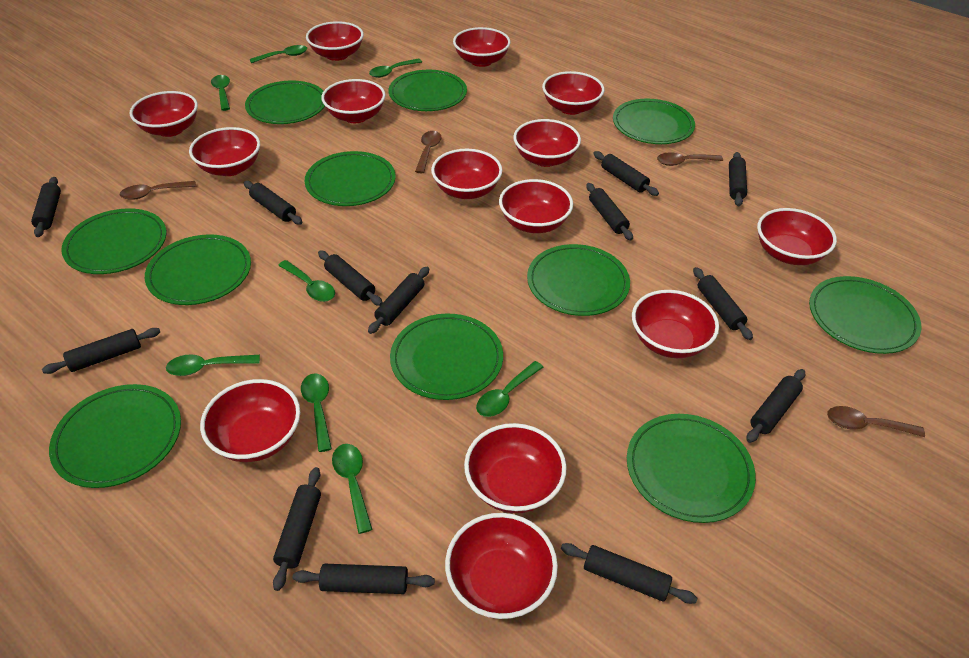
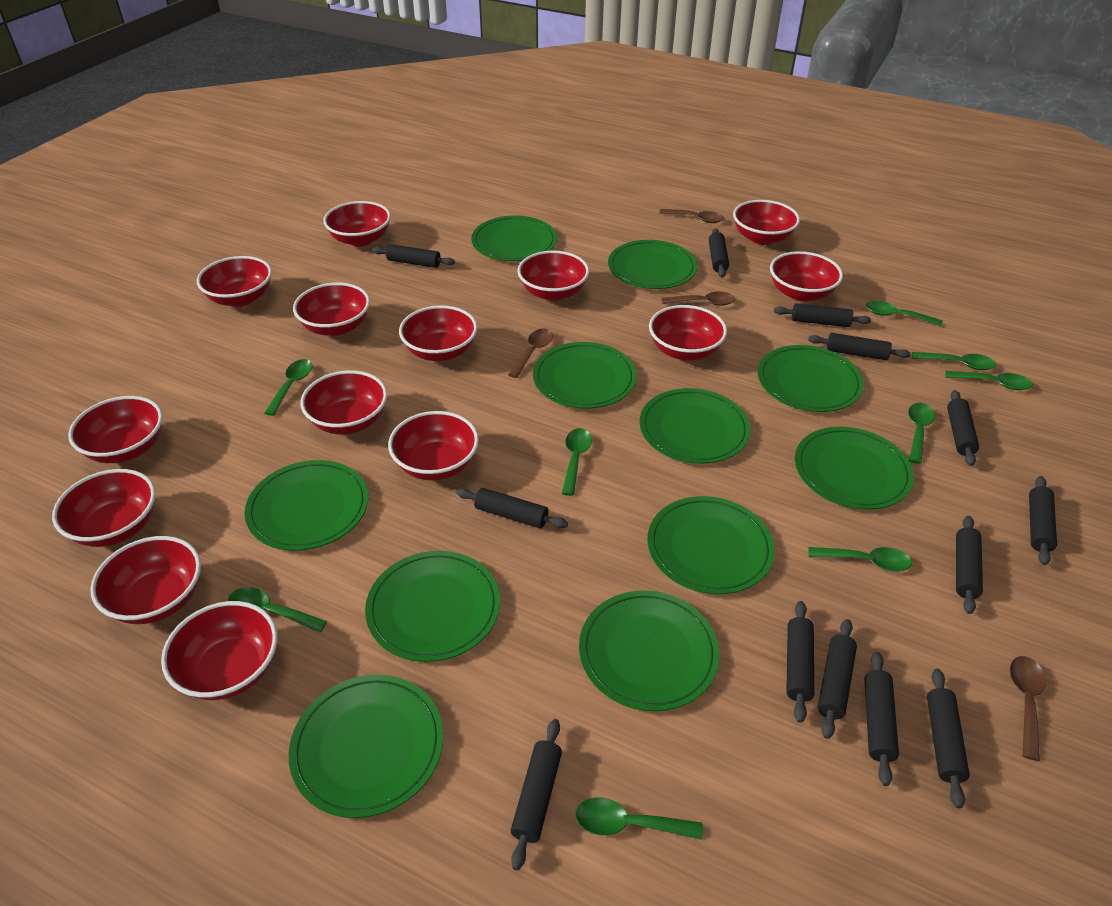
green spoon: 8 -> 9

